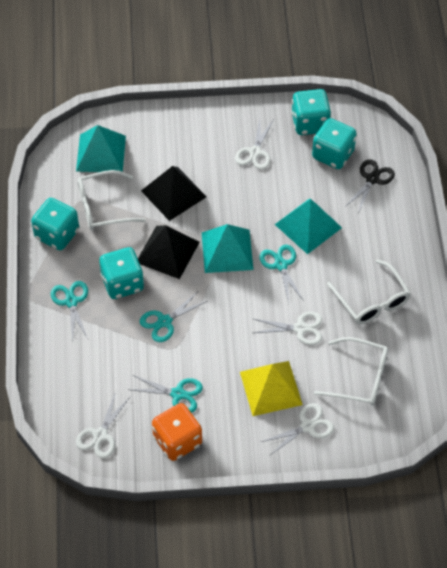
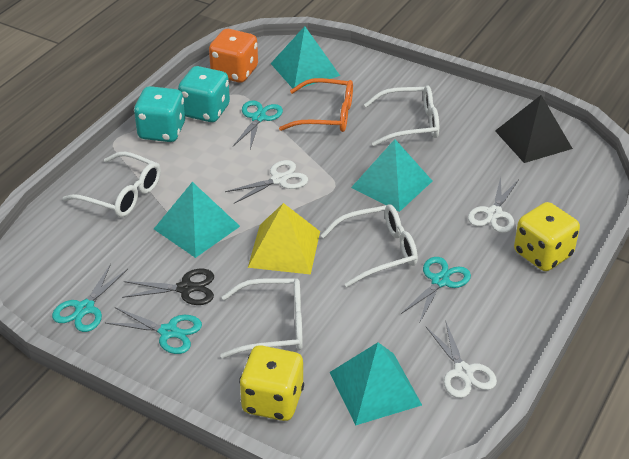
black pyramid: 2 -> 1
orange glasses: 0 -> 1
turquoise dice: 4 -> 2
turquoise pyramid: 3 -> 4
white glasses: 3 -> 4
white scissors: 4 -> 3
yellow dice: 0 -> 2

